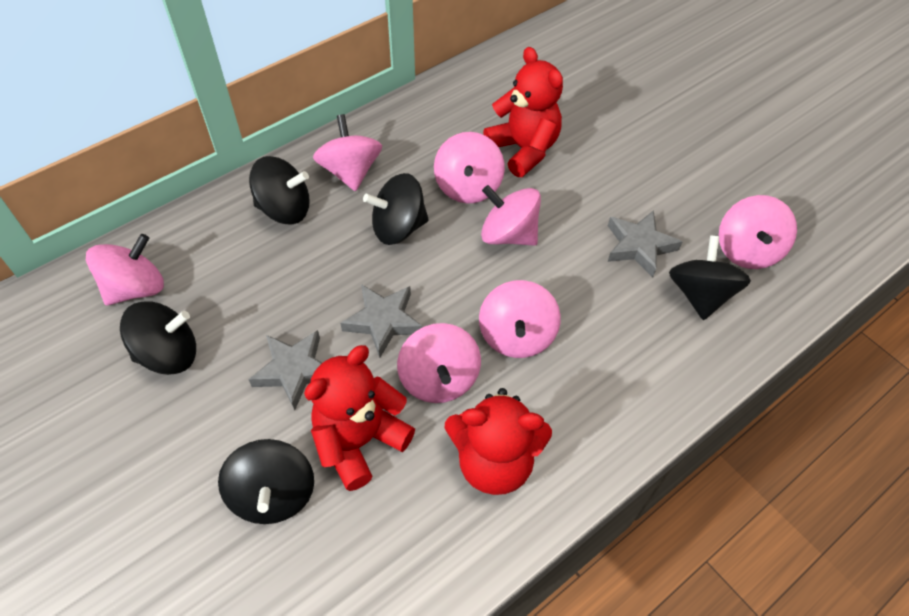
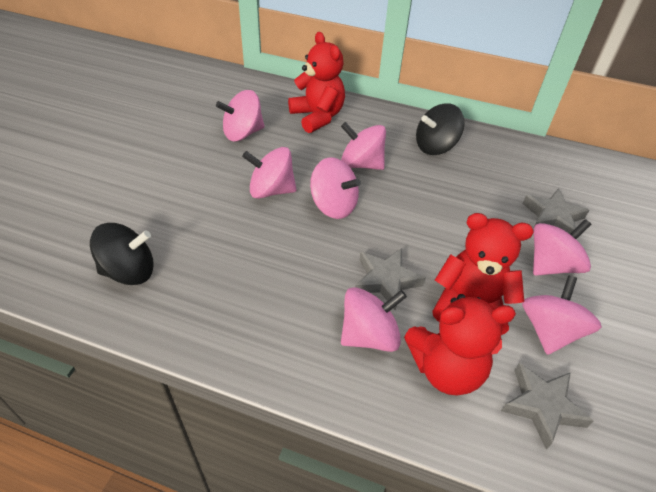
black spinning top: 5 -> 2

